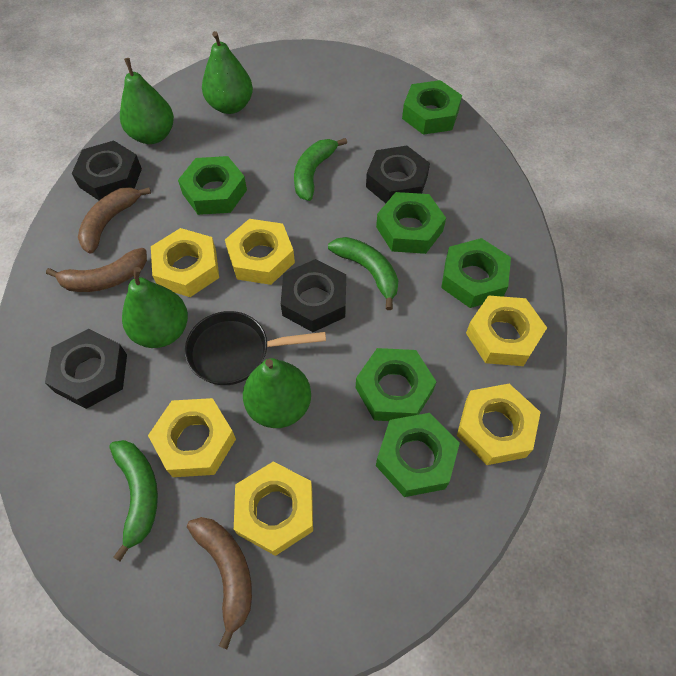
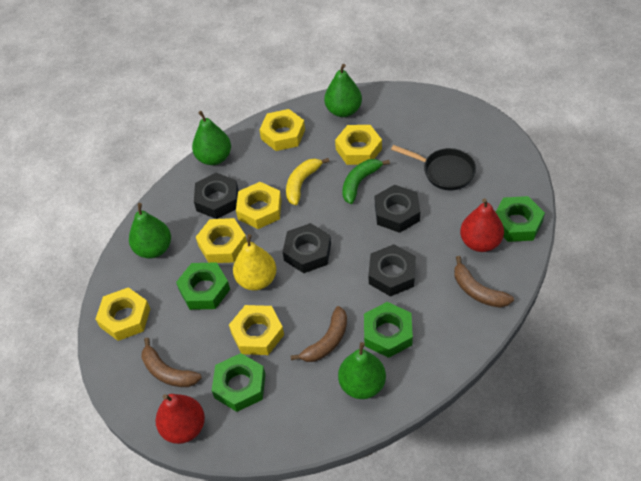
green banana: 3 -> 1
green nut: 6 -> 4
red pear: 0 -> 2
yellow banana: 0 -> 1
yellow pear: 0 -> 1

